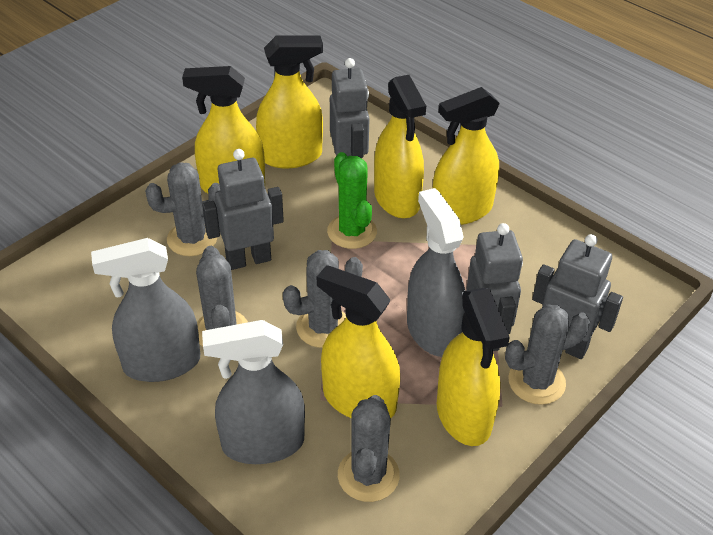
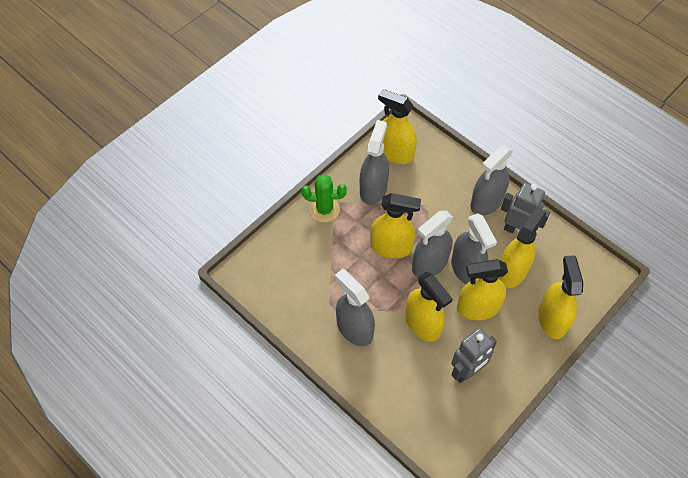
grey cactus: 5 -> 0
grey robot: 4 -> 2
grey spray bottle: 3 -> 5

